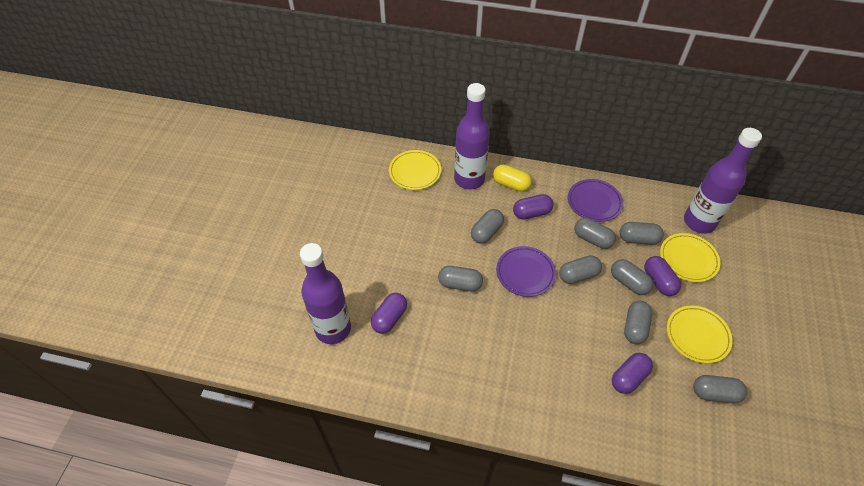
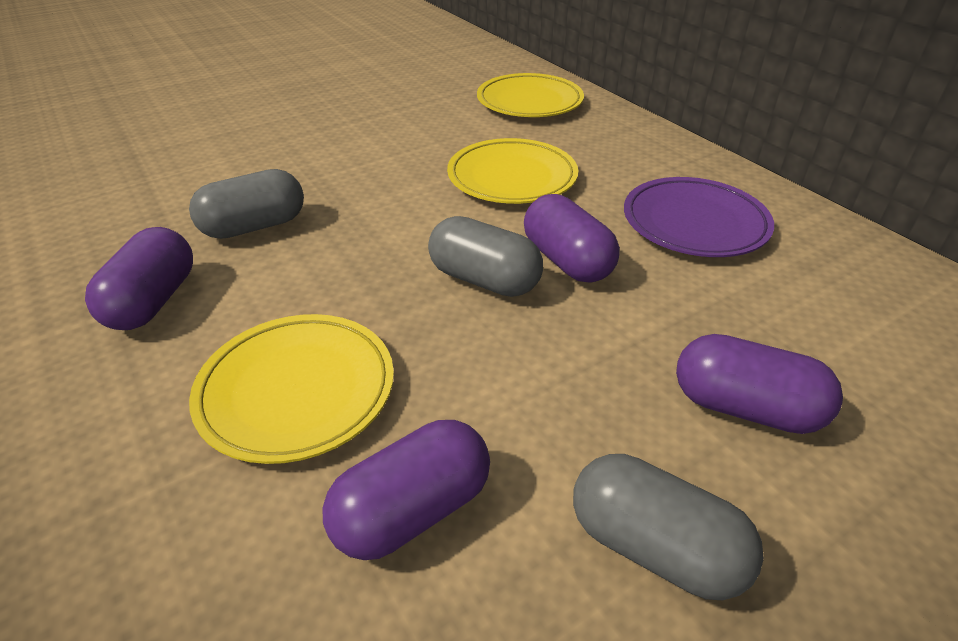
grey capsule: 8 -> 3
purple bottle: 3 -> 0
purple plate: 2 -> 1
yellow capsule: 1 -> 0

